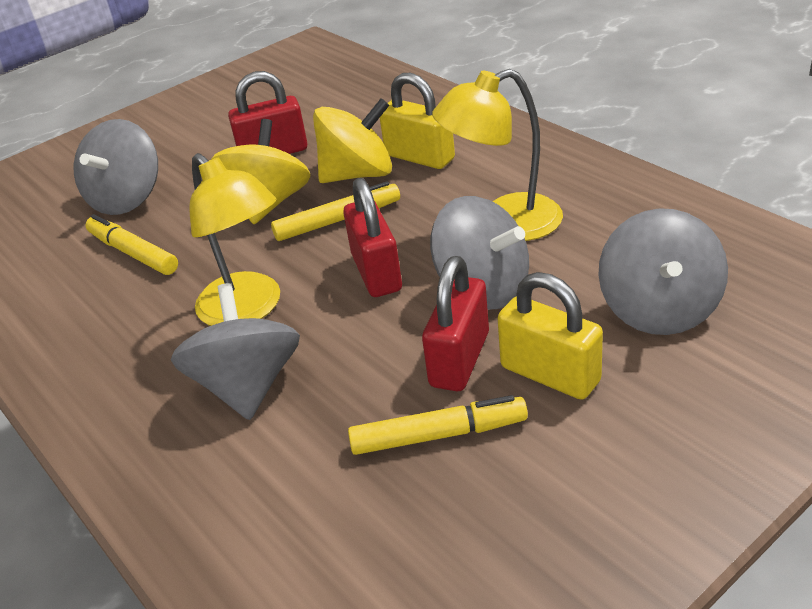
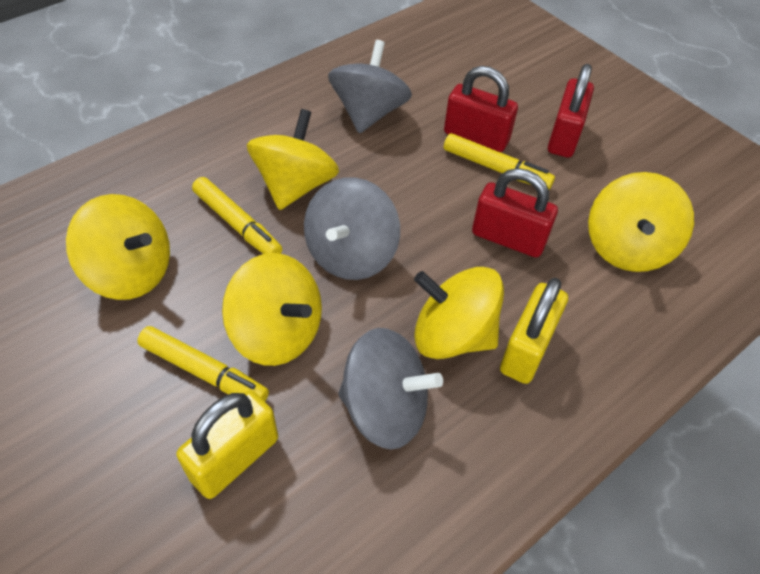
grey spinning top: 4 -> 3
yellow lamp: 2 -> 0
yellow spinning top: 2 -> 5

